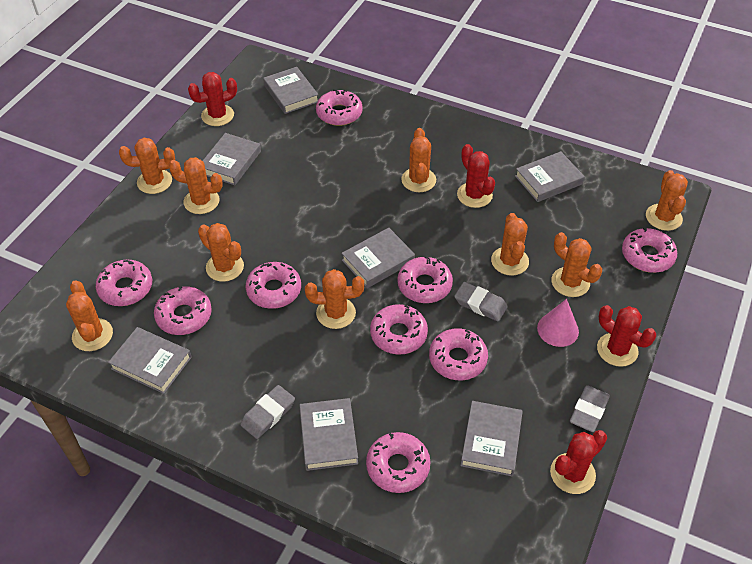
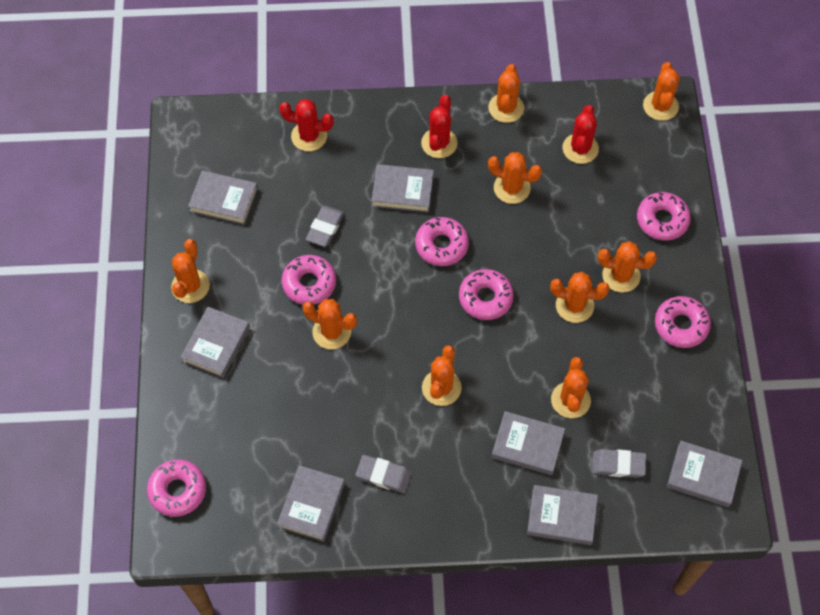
pink cone: 1 -> 0
pink donut: 9 -> 6
red cactus: 4 -> 3

